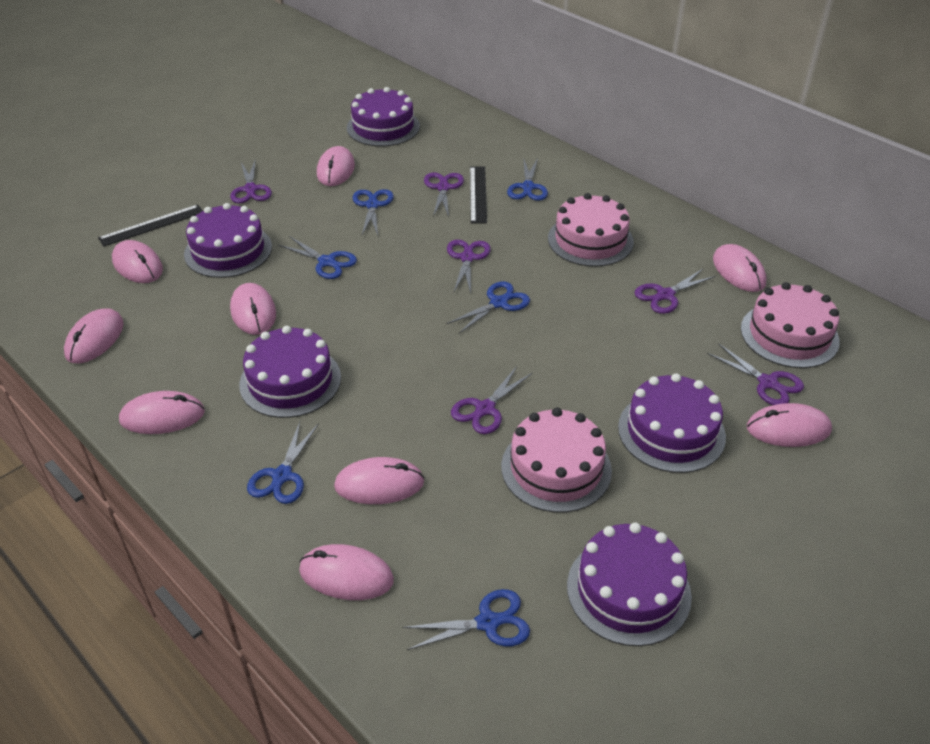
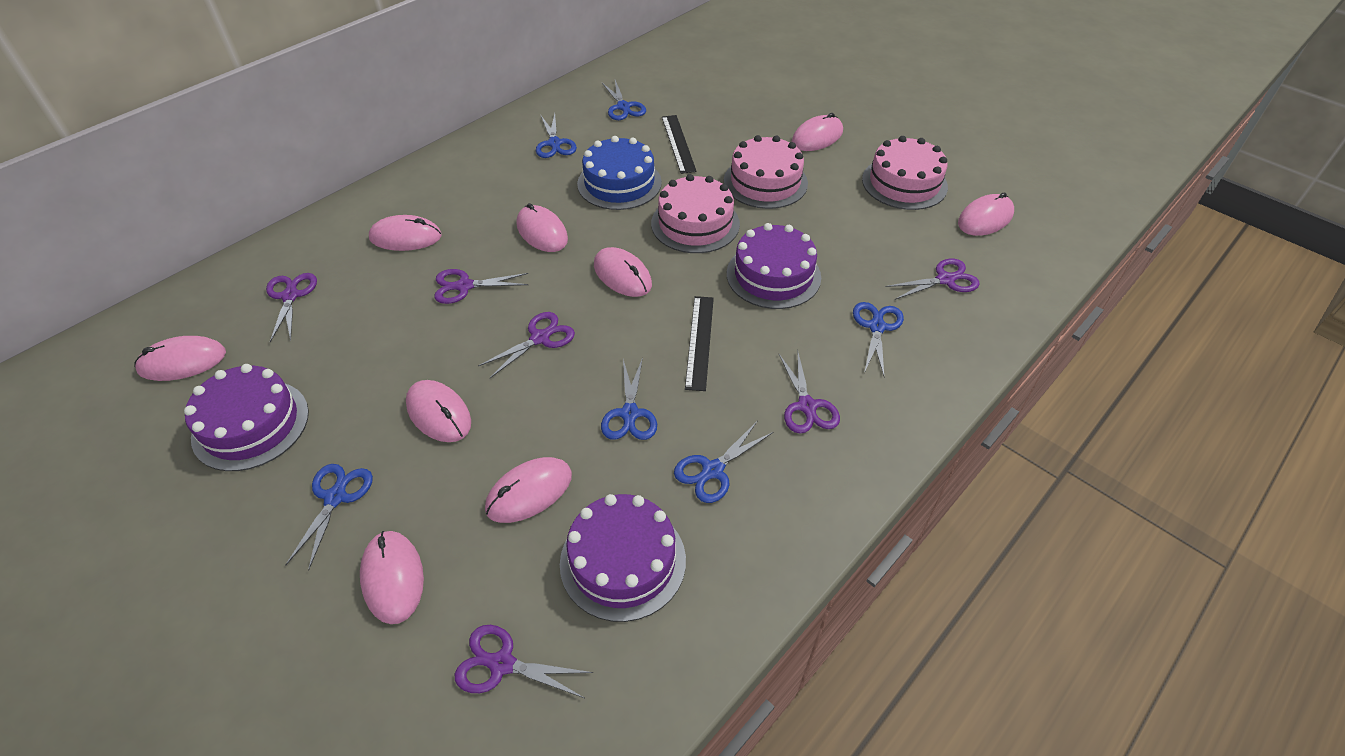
blue cake: 0 -> 1
purple cake: 5 -> 3

